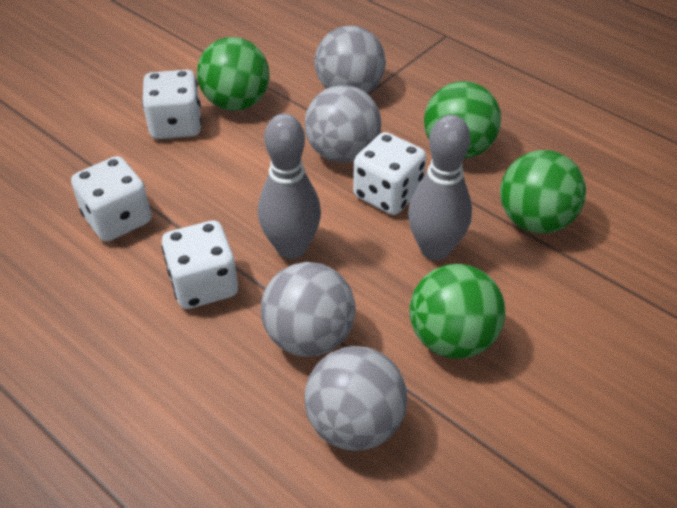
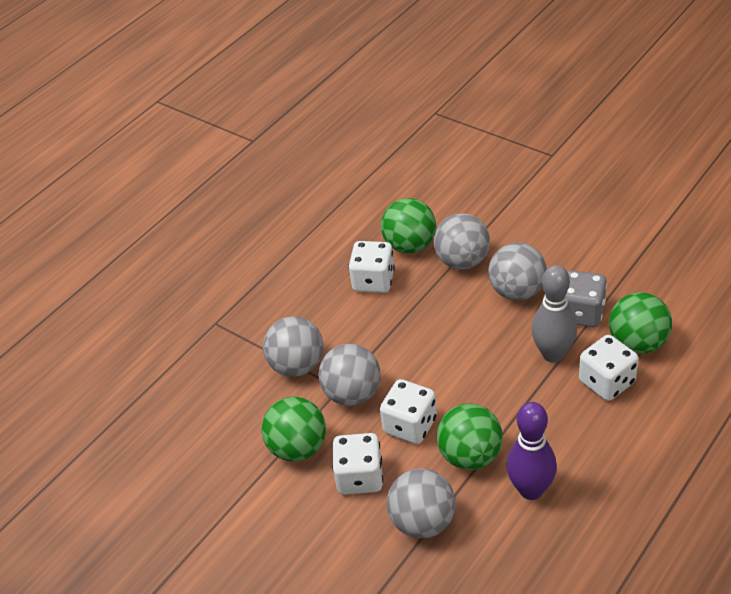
grey ball: 4 -> 5
grey bowling pin: 2 -> 1
grey dice: 0 -> 1
purple bowling pin: 0 -> 1

